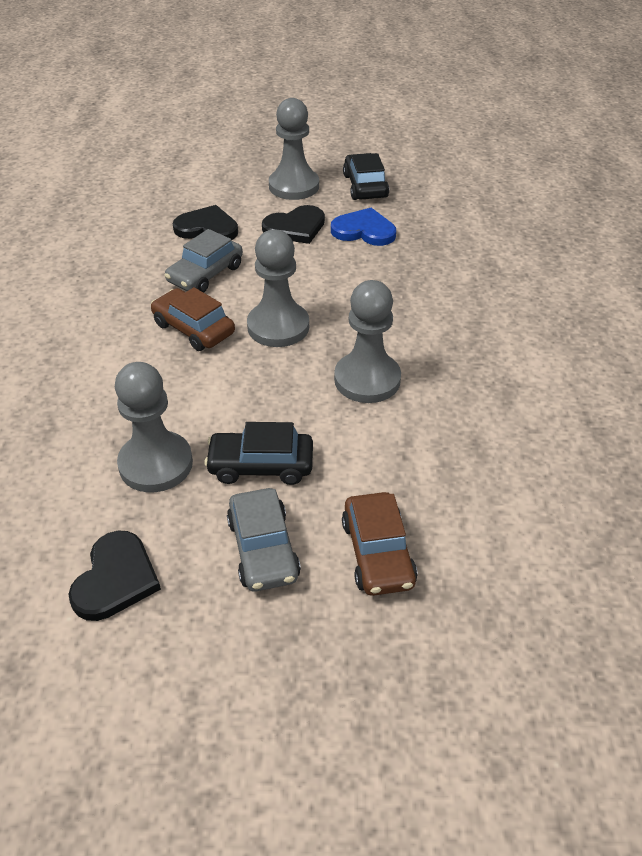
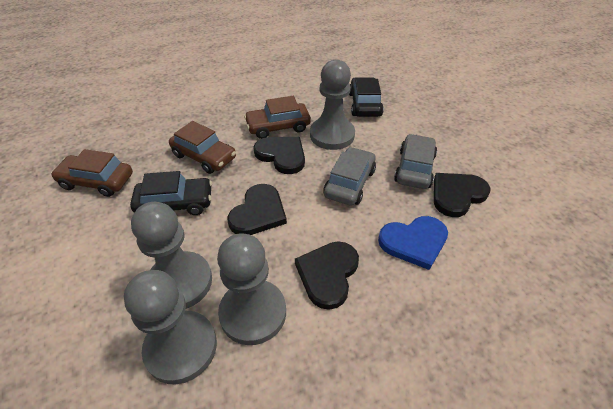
black heart: 3 -> 4
brown car: 2 -> 3

